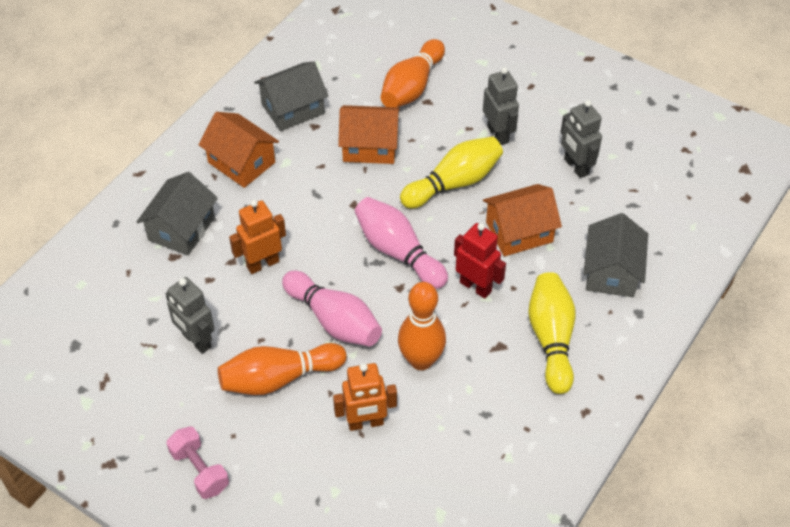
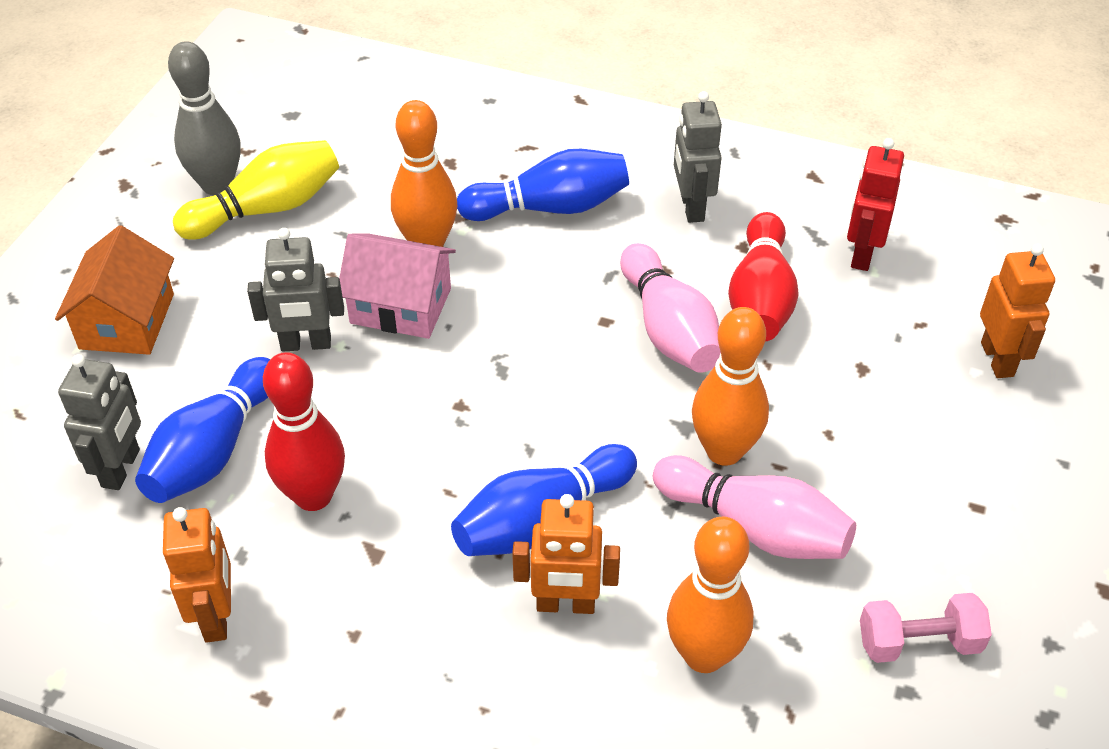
blue bowling pin: 0 -> 3
grey bowling pin: 0 -> 1
grey house: 3 -> 0
orange house: 3 -> 1
orange robot: 2 -> 3
pink house: 0 -> 1
red bowling pin: 0 -> 2
yellow bowling pin: 2 -> 1

